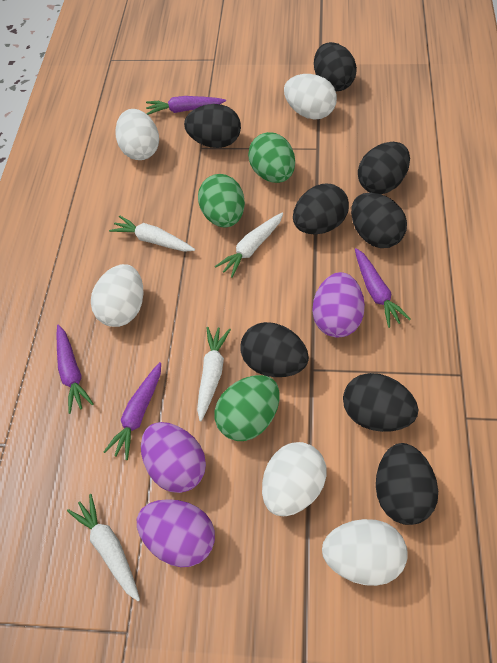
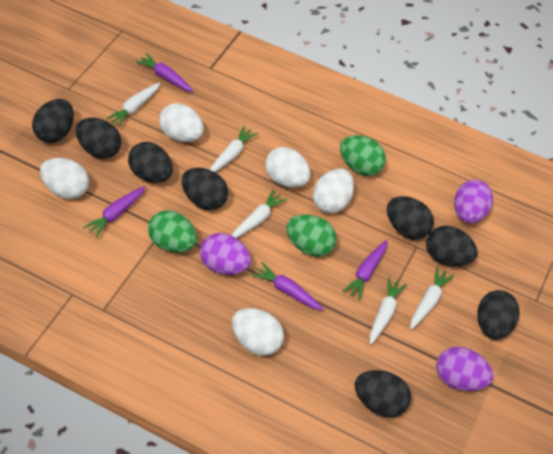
white carrot: 4 -> 5

